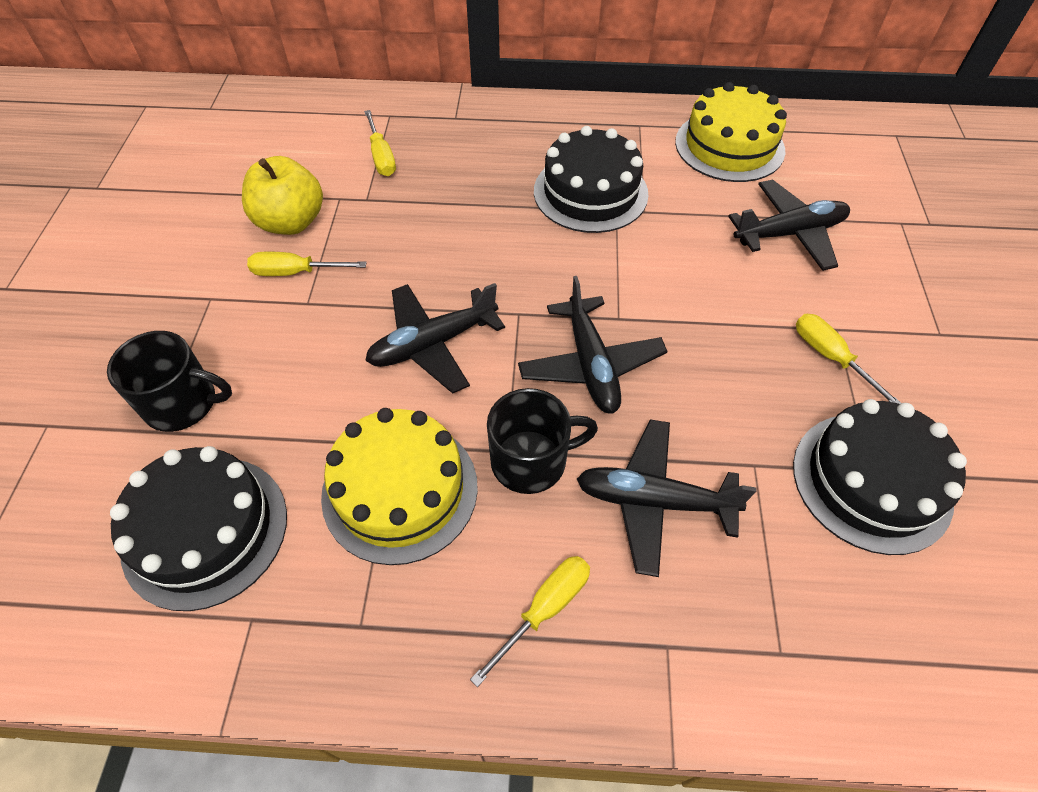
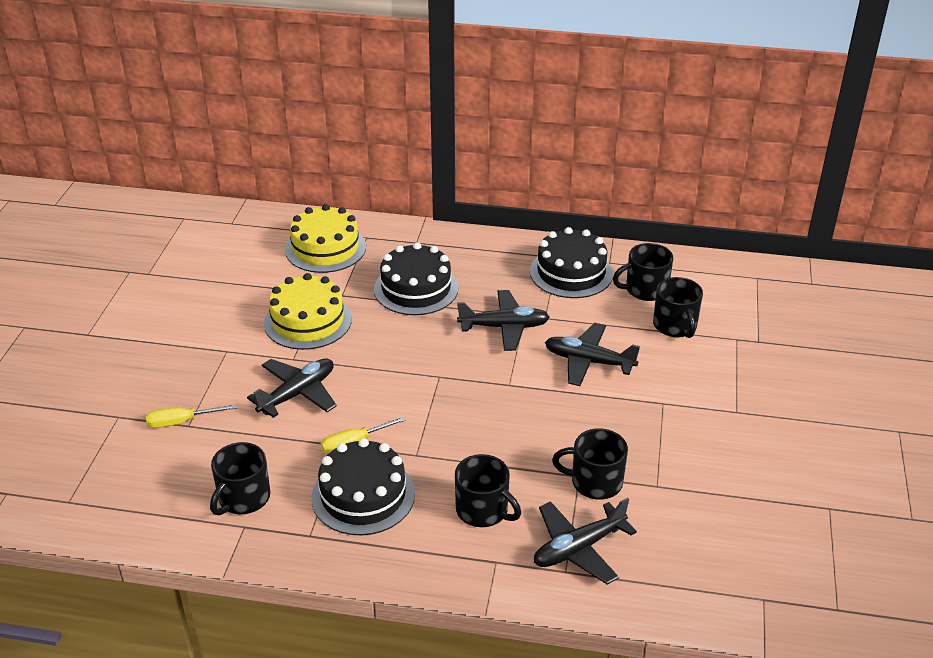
black mug: 2 -> 5
yellow apple: 1 -> 0
yellow screwdriver: 4 -> 2

